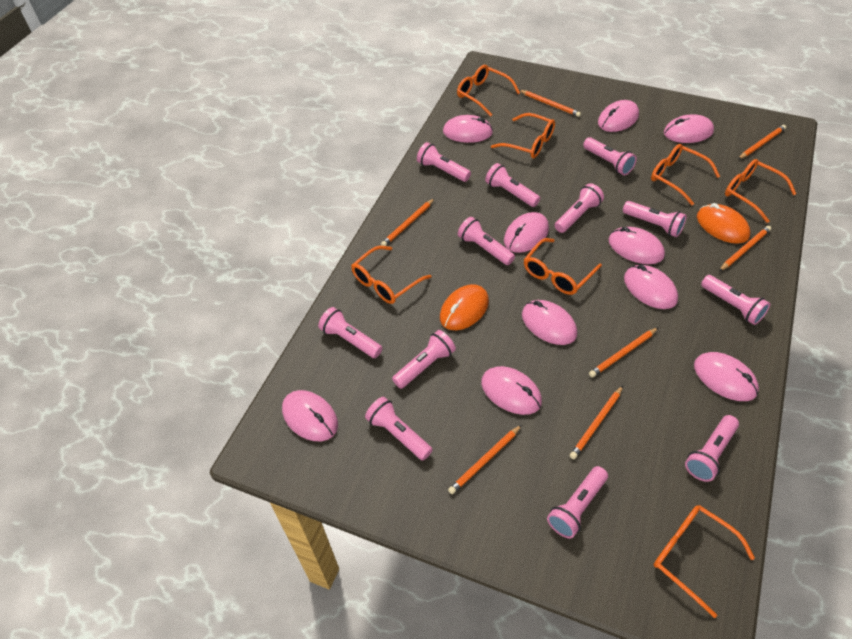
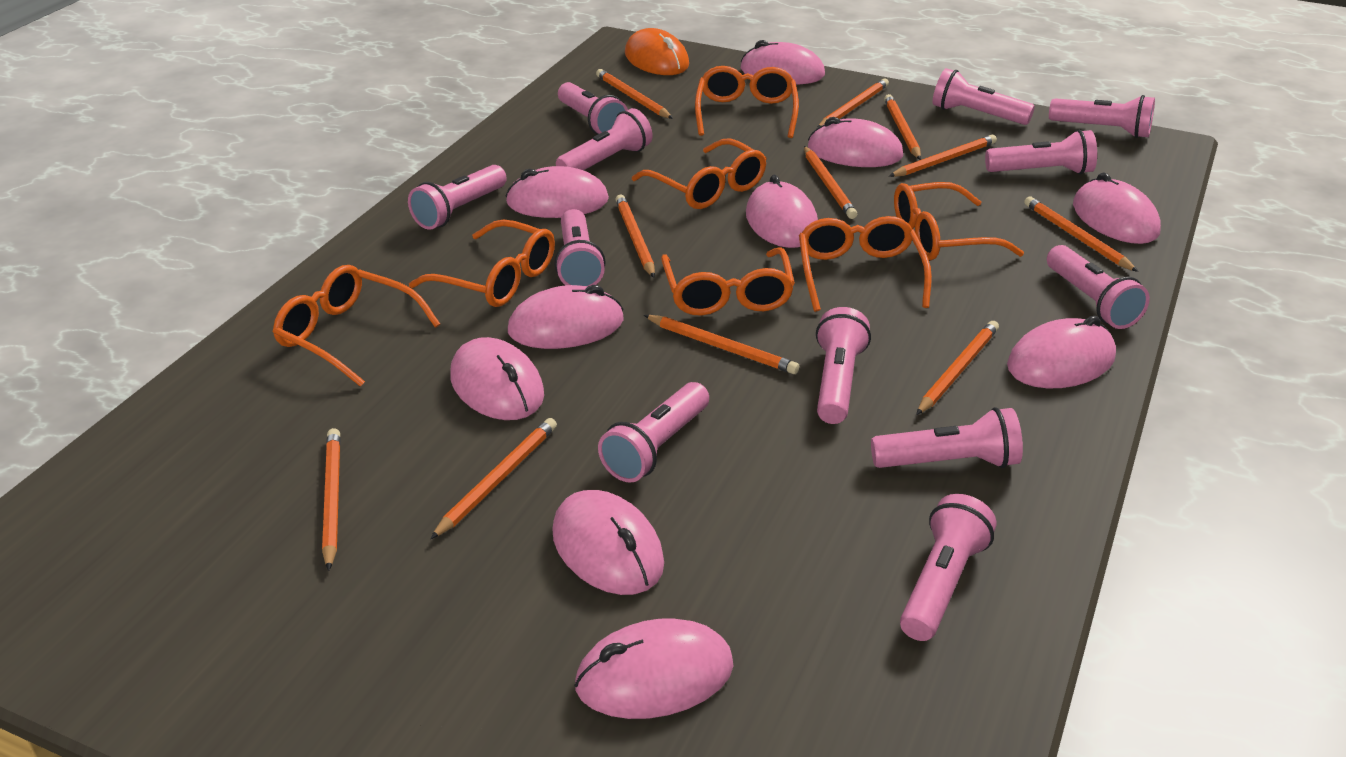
orange mouse: 2 -> 1
orange pencil: 7 -> 11

